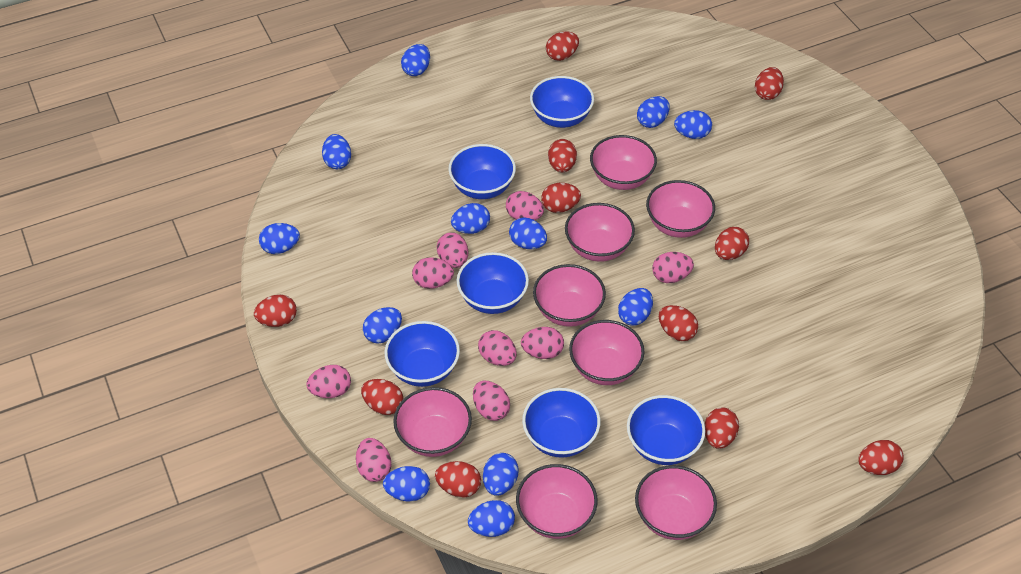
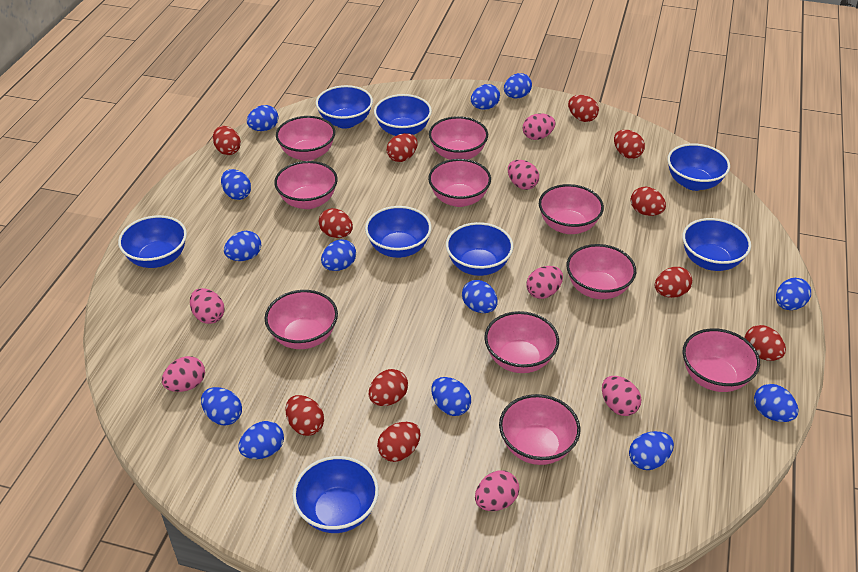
blue bowl: 6 -> 8
blue egg: 12 -> 13
pink bowl: 8 -> 10
pink egg: 9 -> 7

